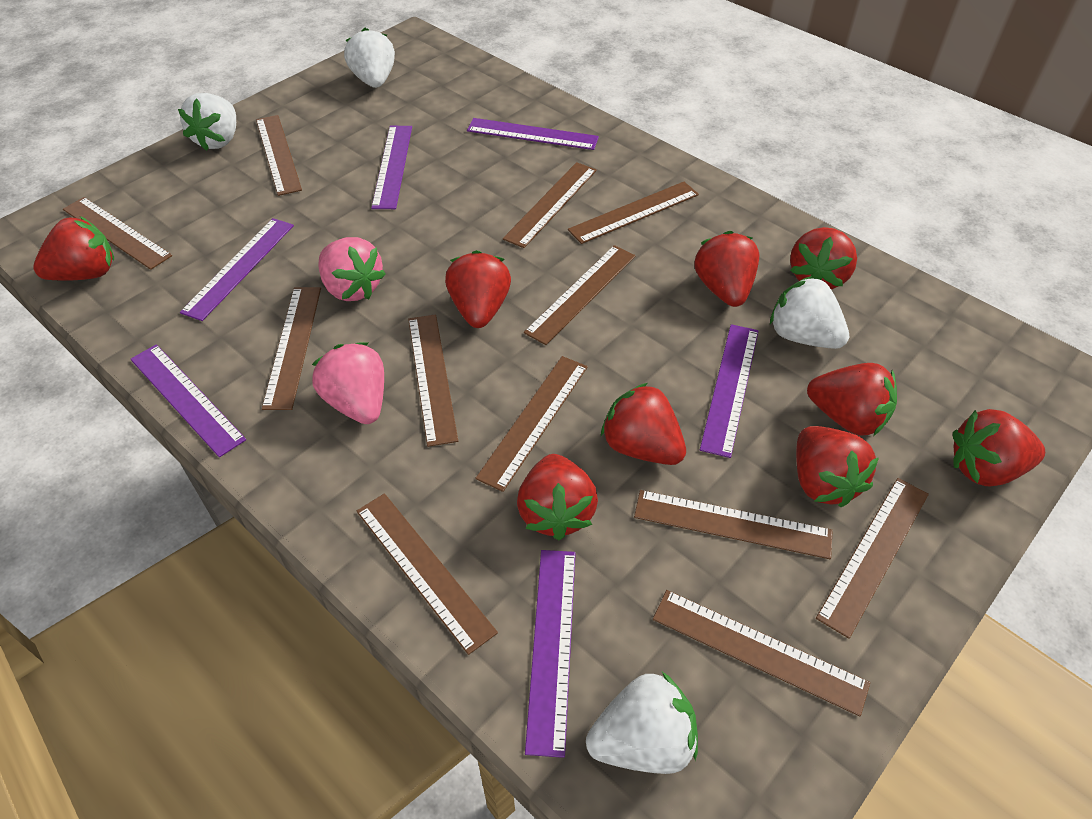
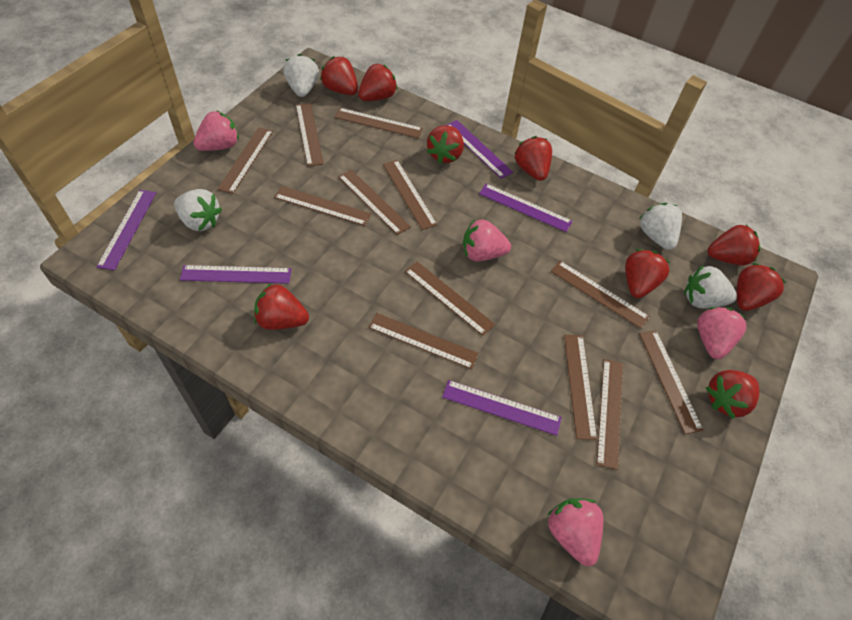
pink strawberry: 2 -> 4
purple ruler: 6 -> 5

